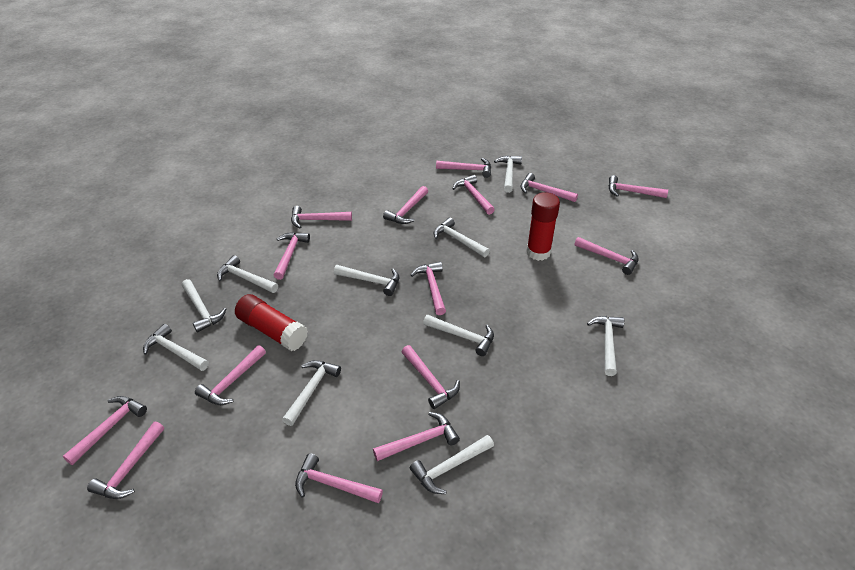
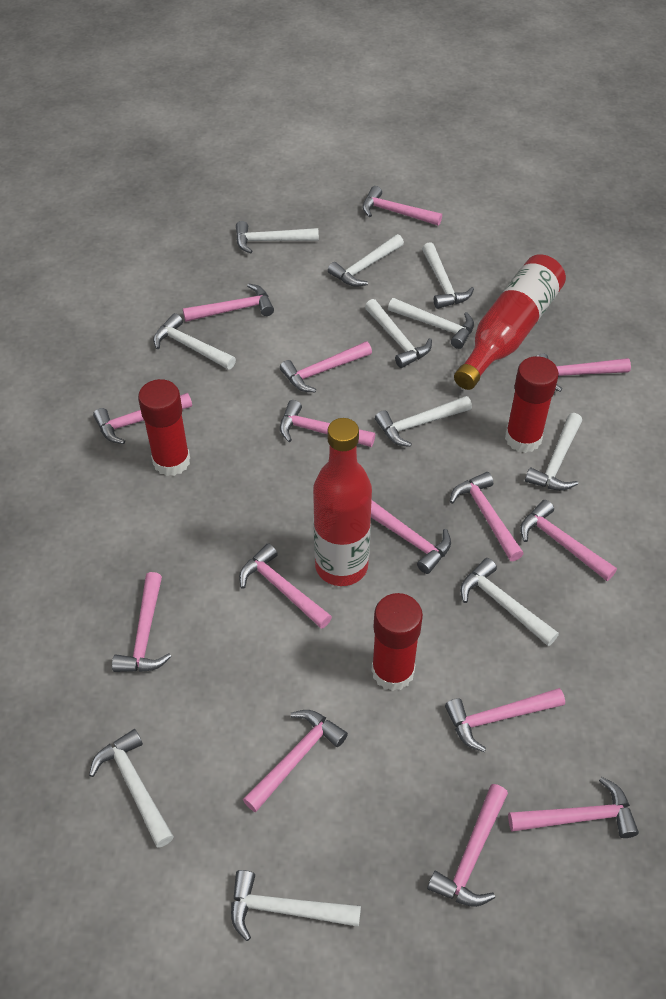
red bottle: 0 -> 2
red glue stick: 2 -> 3
white hammer: 10 -> 11

